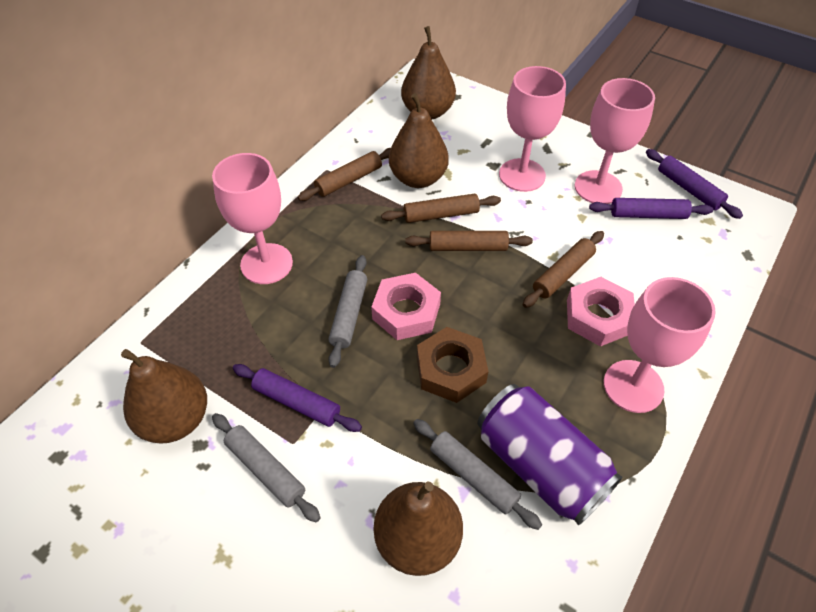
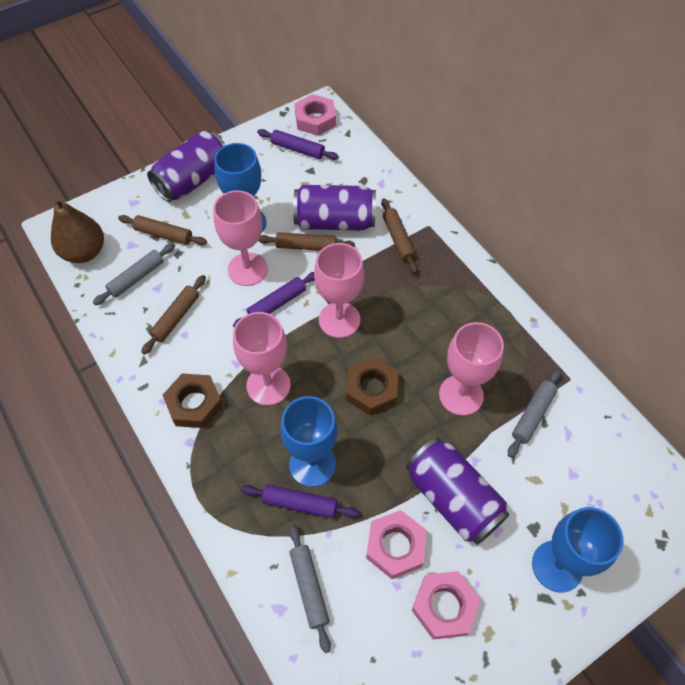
blue goblet: 0 -> 3
brown nut: 1 -> 2
brown pear: 4 -> 1
pink nut: 2 -> 3
purple can: 1 -> 3

